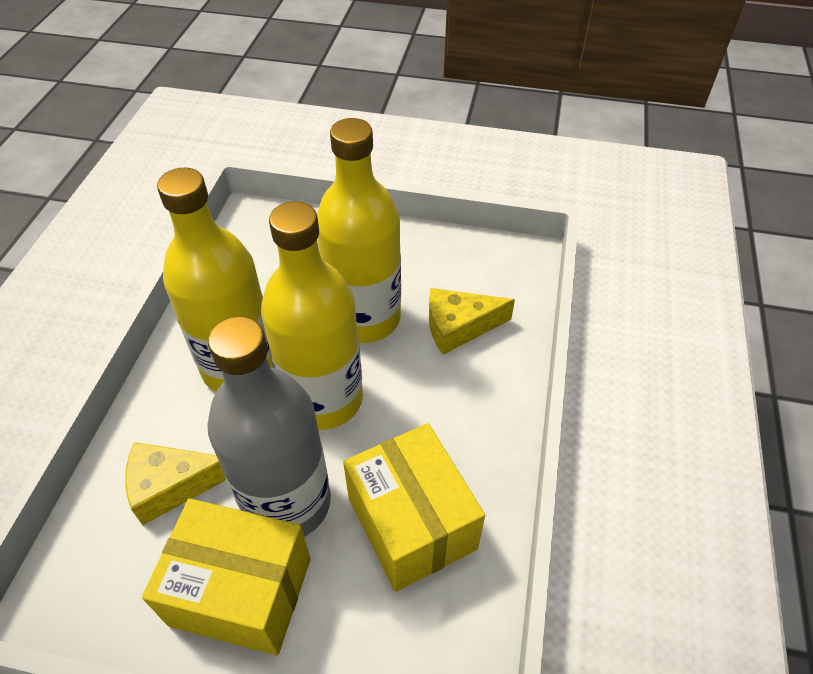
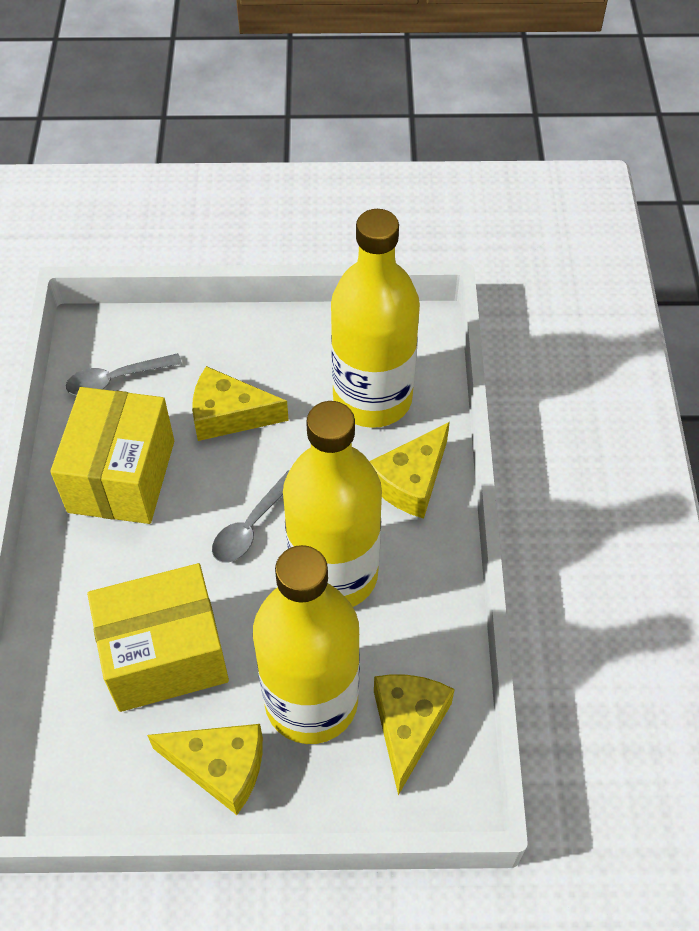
grey bottle: 1 -> 0
grey spoon: 0 -> 2
yellow cheese: 2 -> 4

